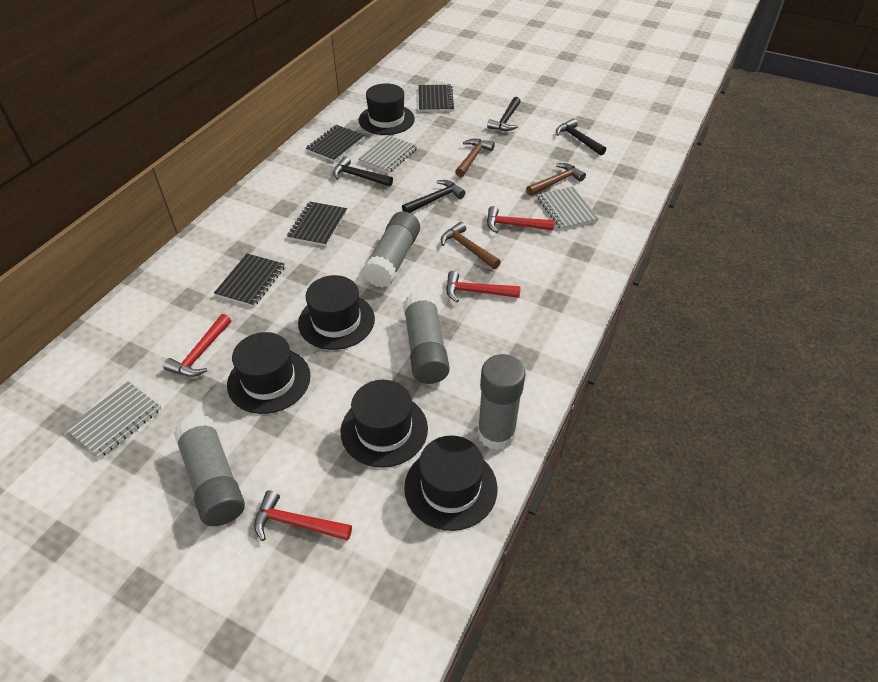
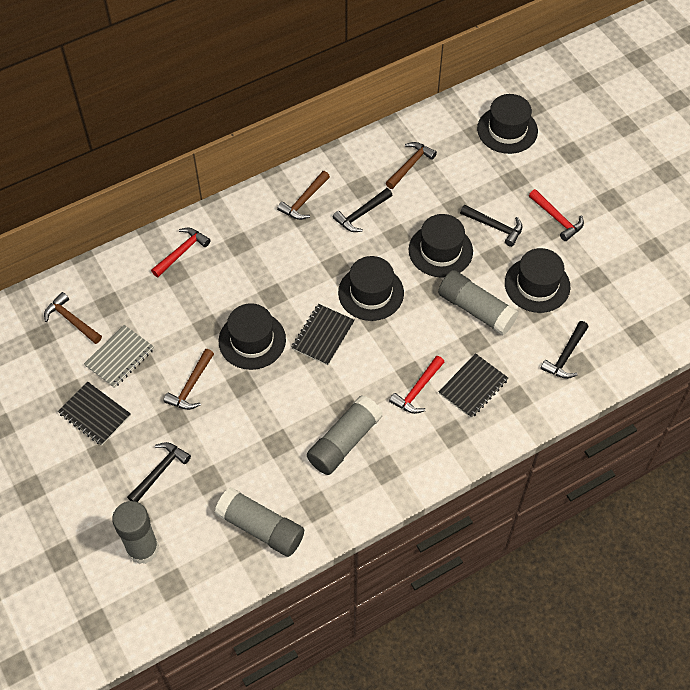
black notebook: 4 -> 3
brown hammer: 3 -> 4
grey notebook: 3 -> 1
red hammer: 4 -> 3

